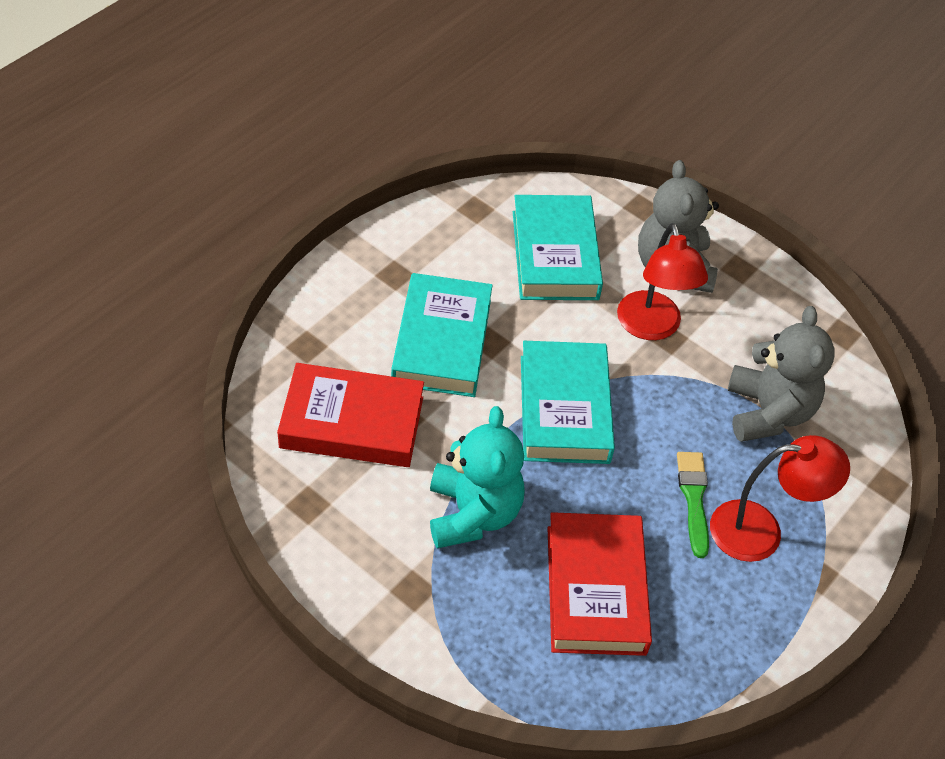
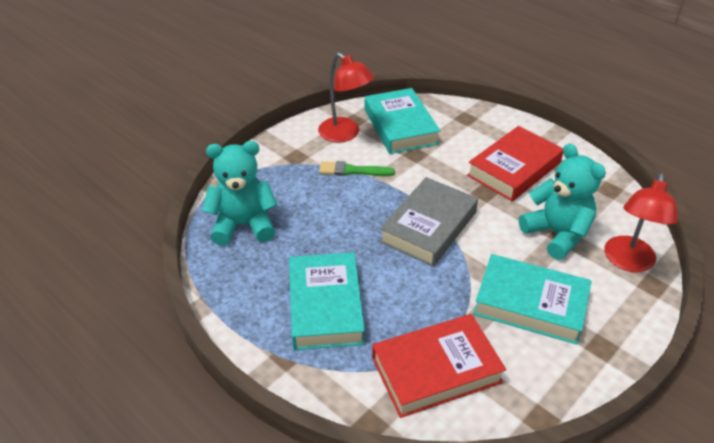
grey book: 0 -> 1
grey teddy bear: 2 -> 0
turquoise teddy bear: 1 -> 2

